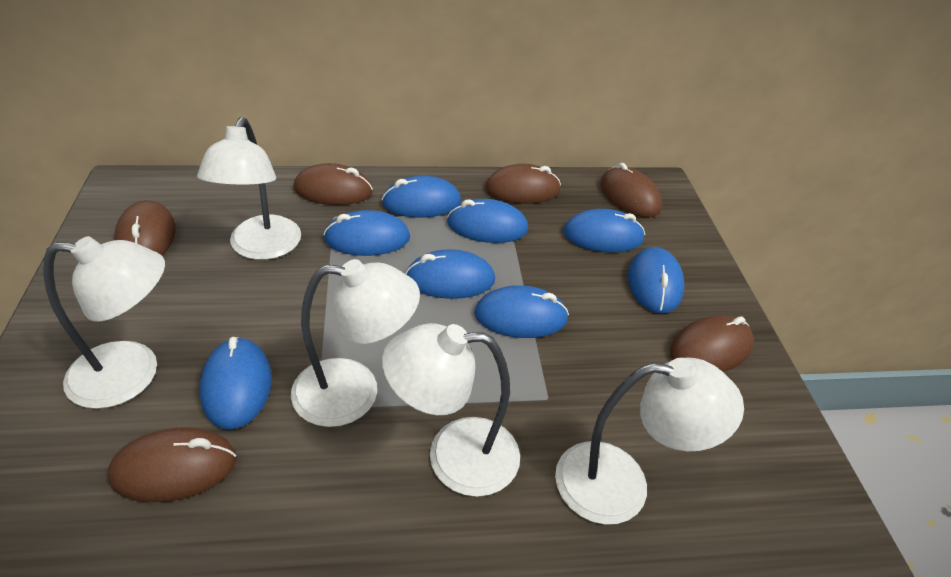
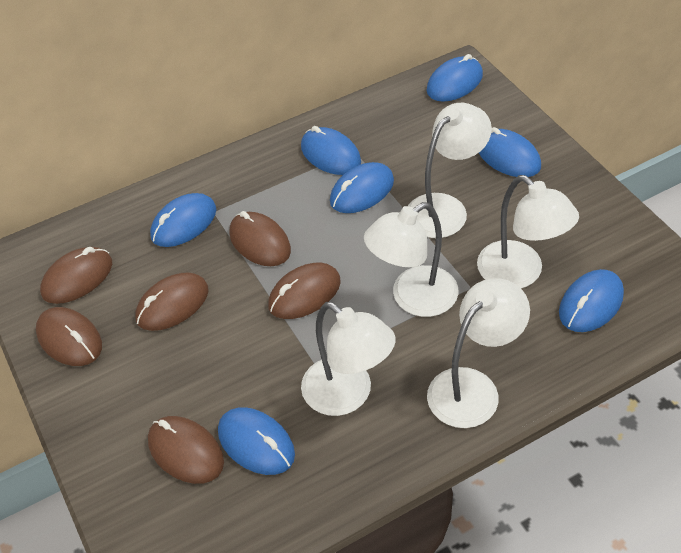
blue mouse: 8 -> 7

